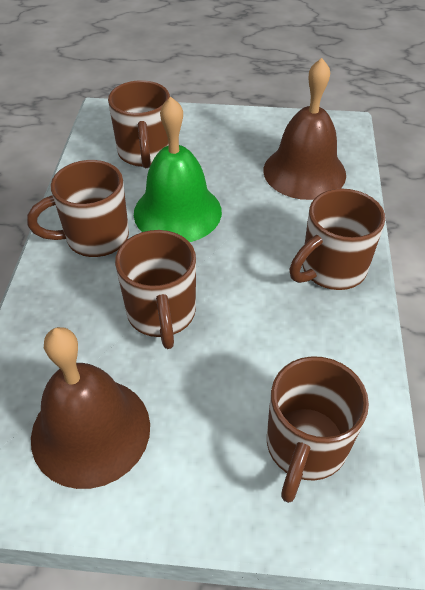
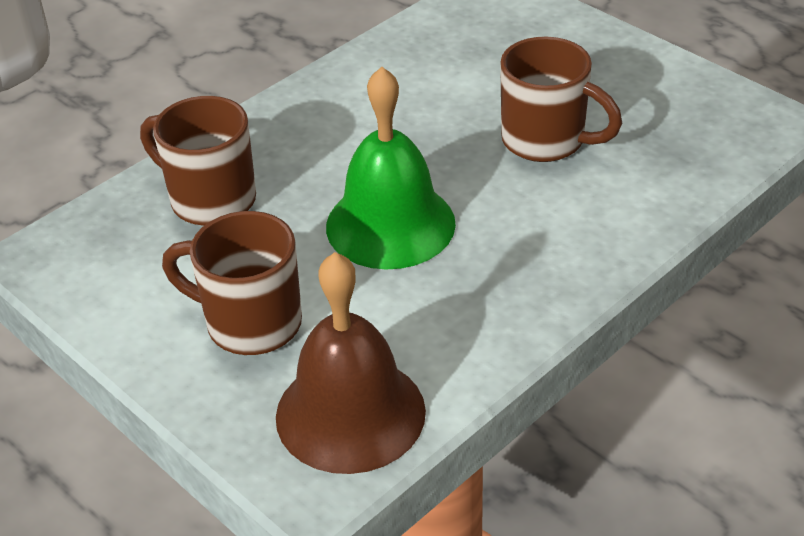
brown bell: 2 -> 1
brown mug: 5 -> 3

